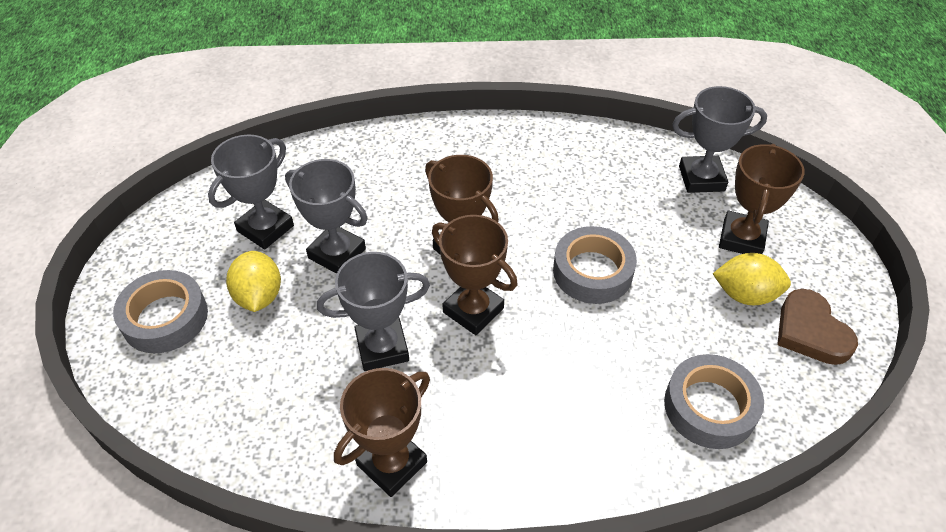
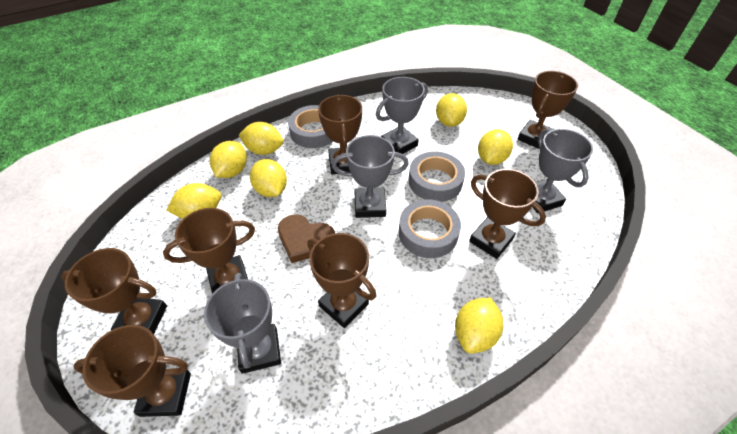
brown trophy: 4 -> 7
yellow lemon: 2 -> 7

